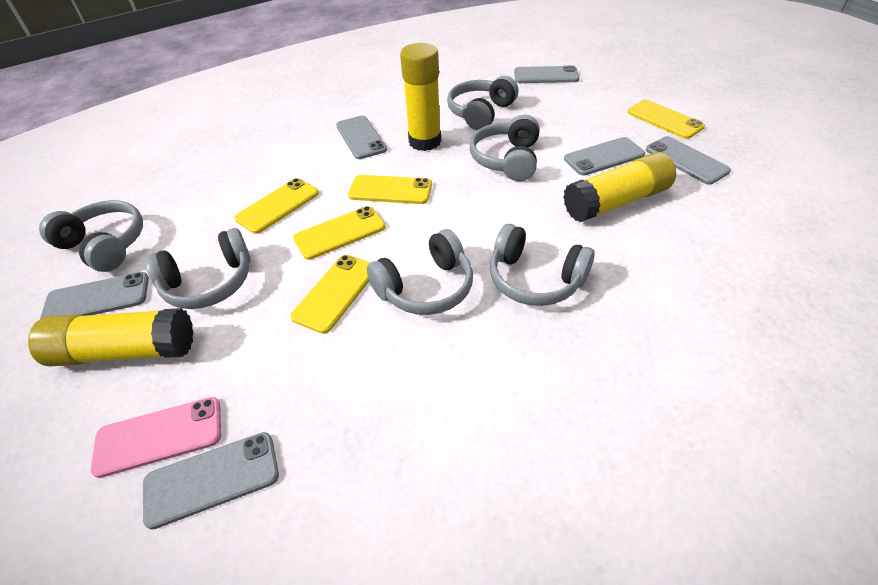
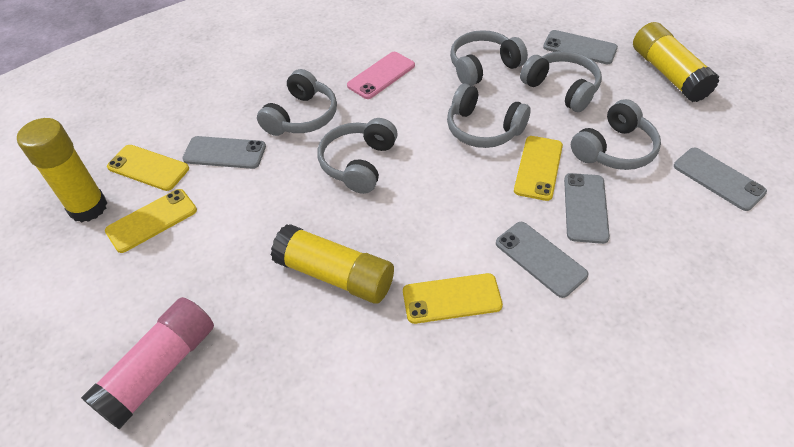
grey phone: 6 -> 5
pink glue stick: 0 -> 1
yellow phone: 5 -> 4

